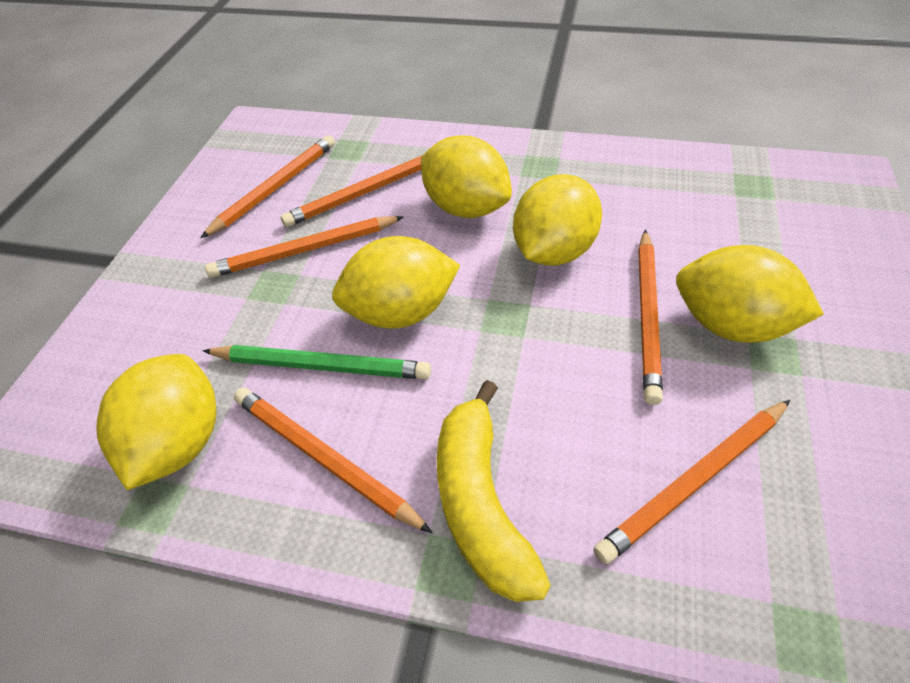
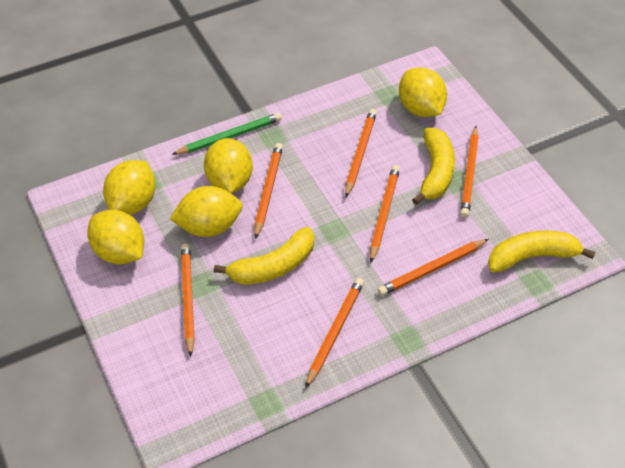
orange pencil: 6 -> 7
yellow banana: 1 -> 3

